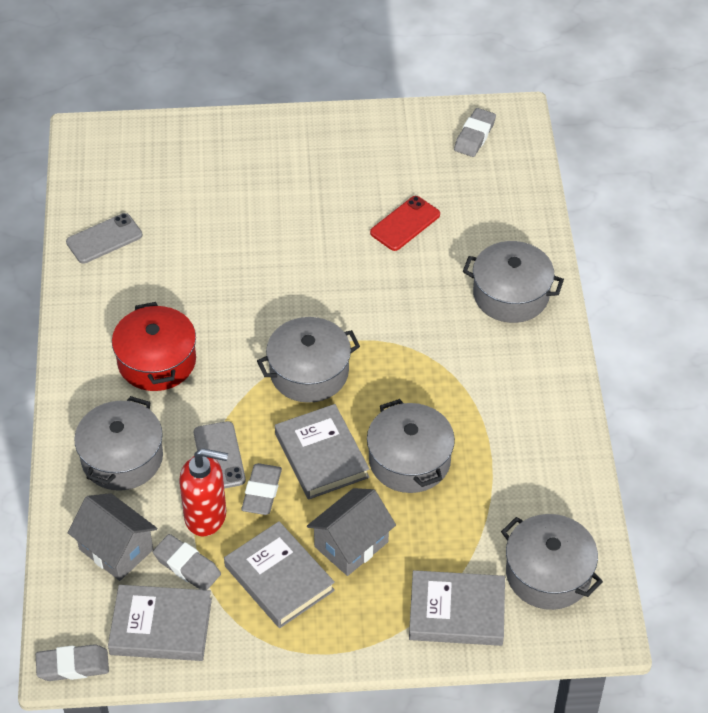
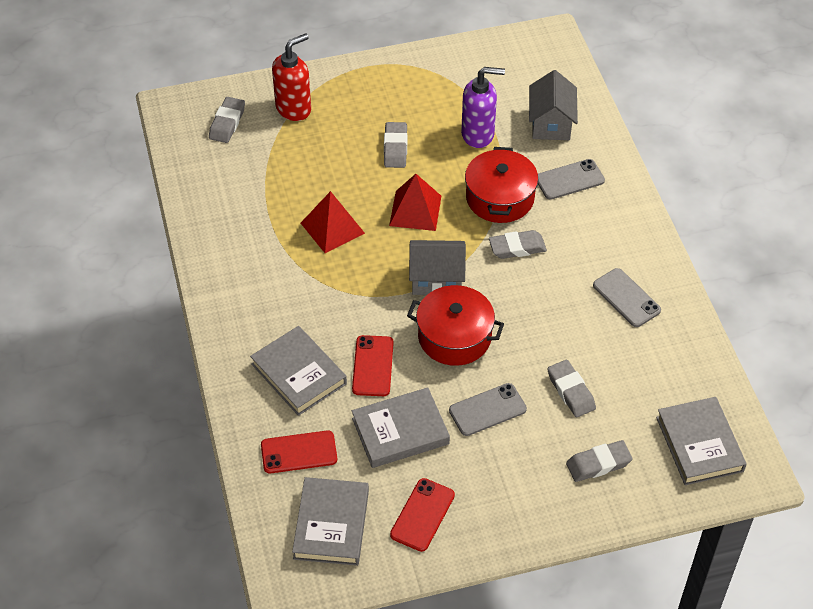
grey eraser: 4 -> 5
grey phone: 2 -> 3
grey pot: 5 -> 0
purple soap dispenser: 0 -> 1
red phone: 1 -> 3
red pot: 1 -> 2
red pyramid: 0 -> 2

